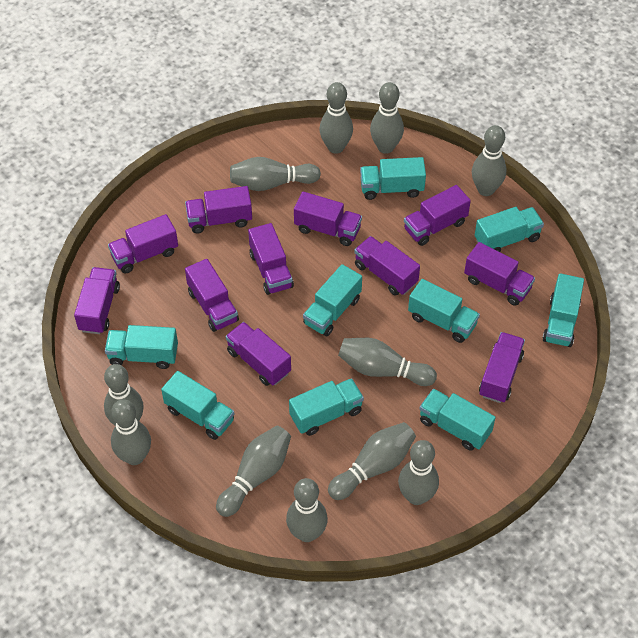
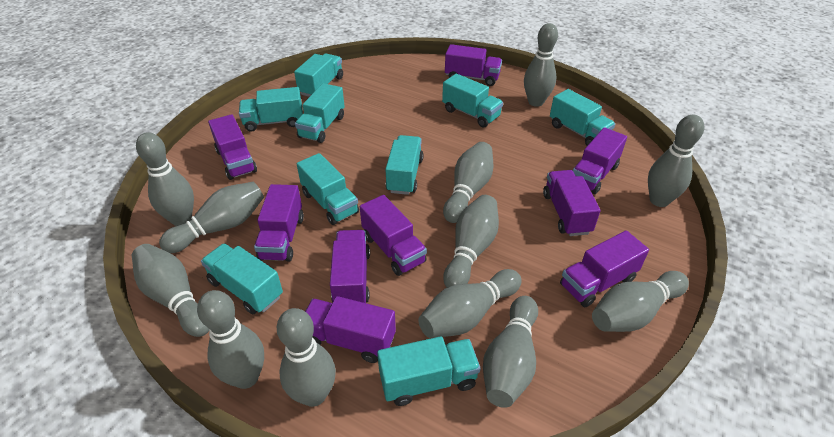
grey bowling pin: 11 -> 12
purple truck: 11 -> 9

